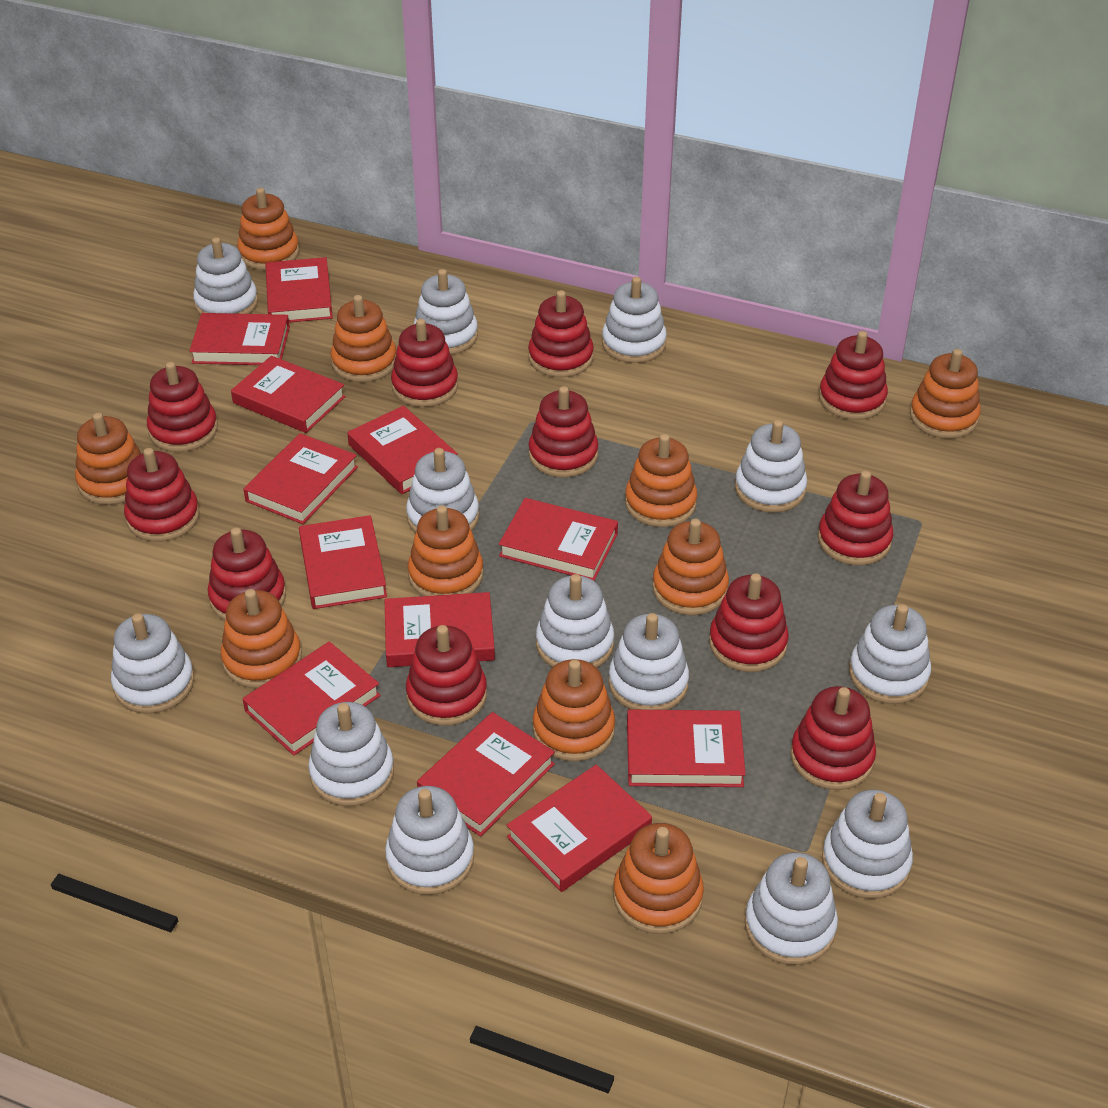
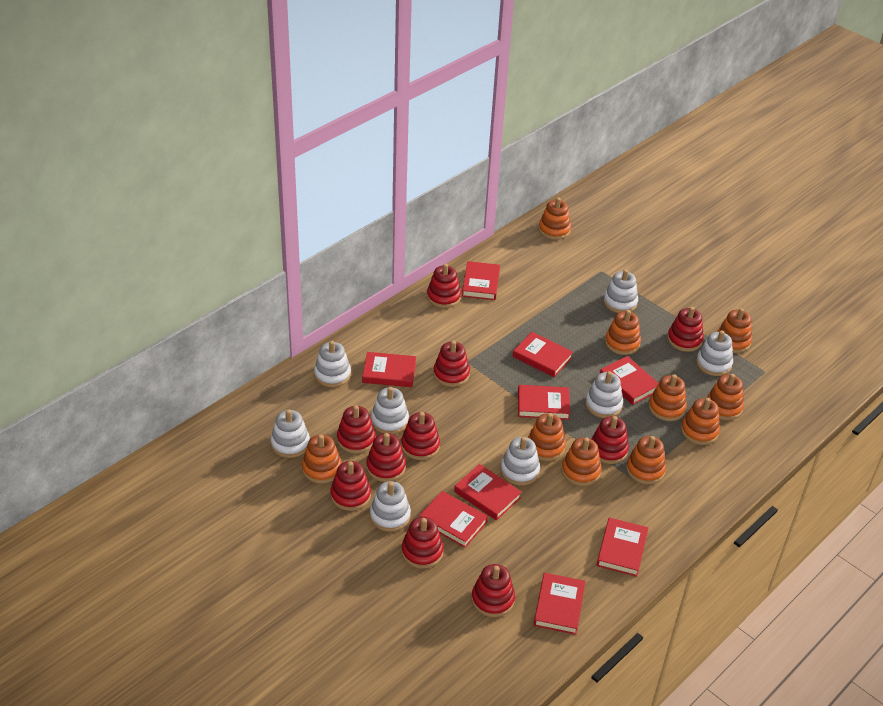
red book: 12 -> 9
red stacking toy: 11 -> 10
white stacking toy: 13 -> 8

